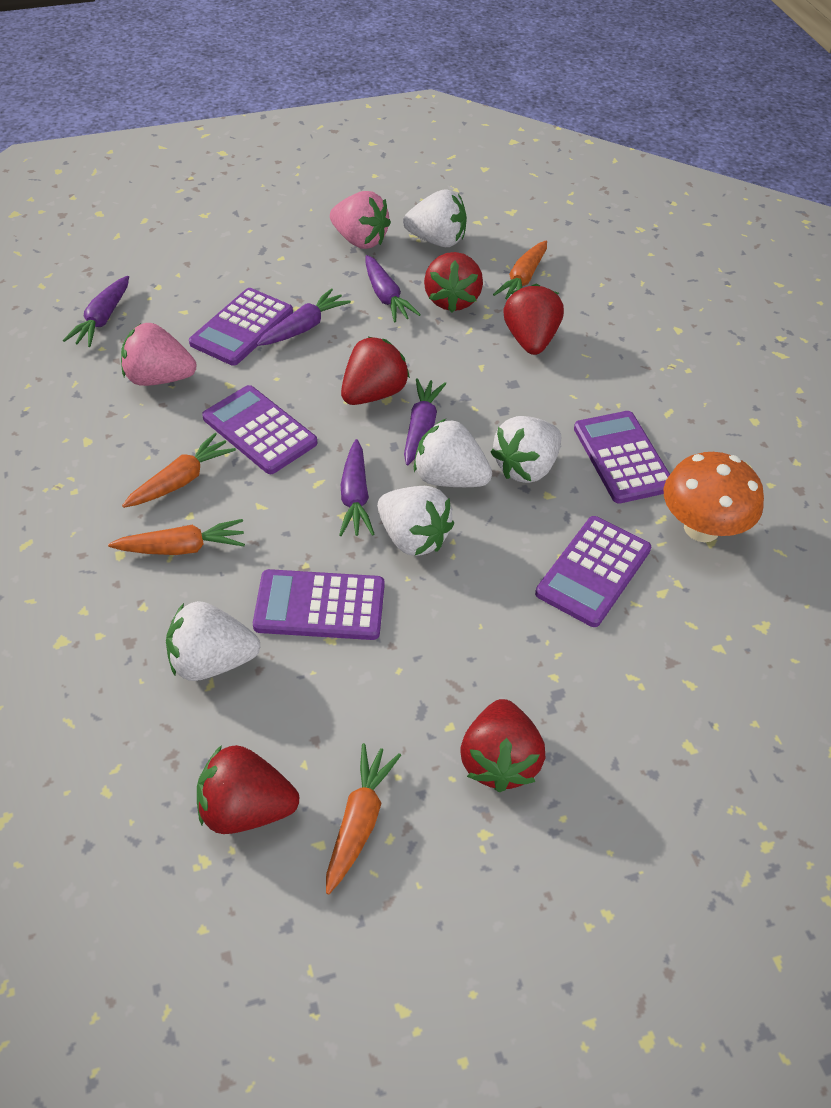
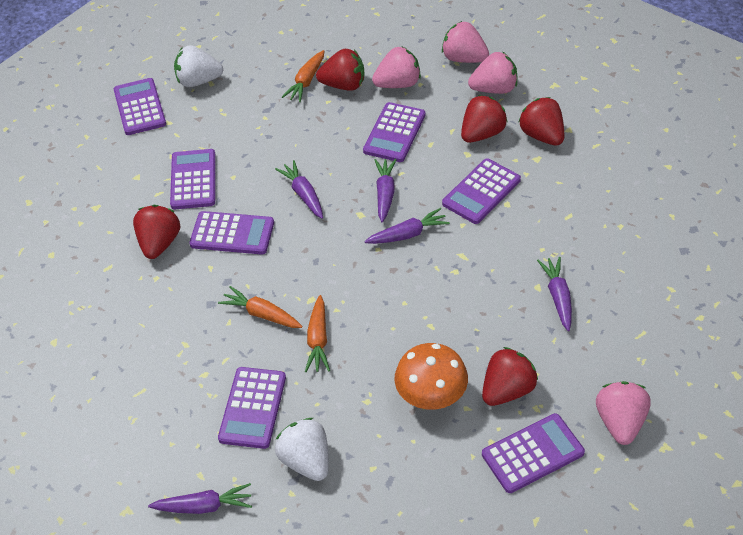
orange carrot: 4 -> 3
pink strawberry: 2 -> 4
purple calculator: 5 -> 7
white strawberry: 5 -> 2

